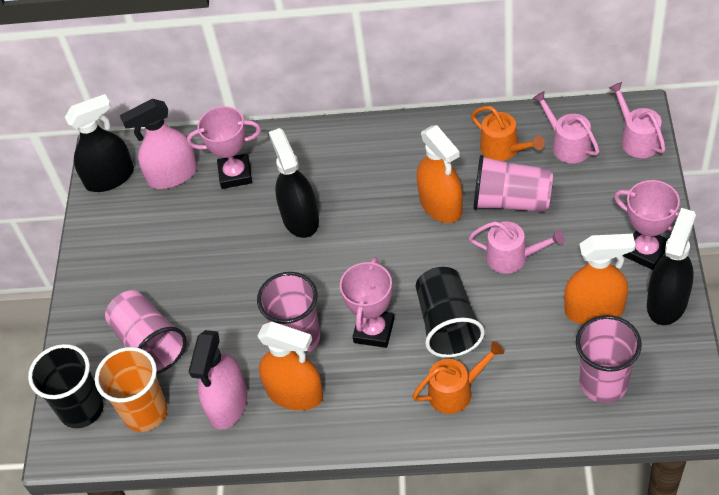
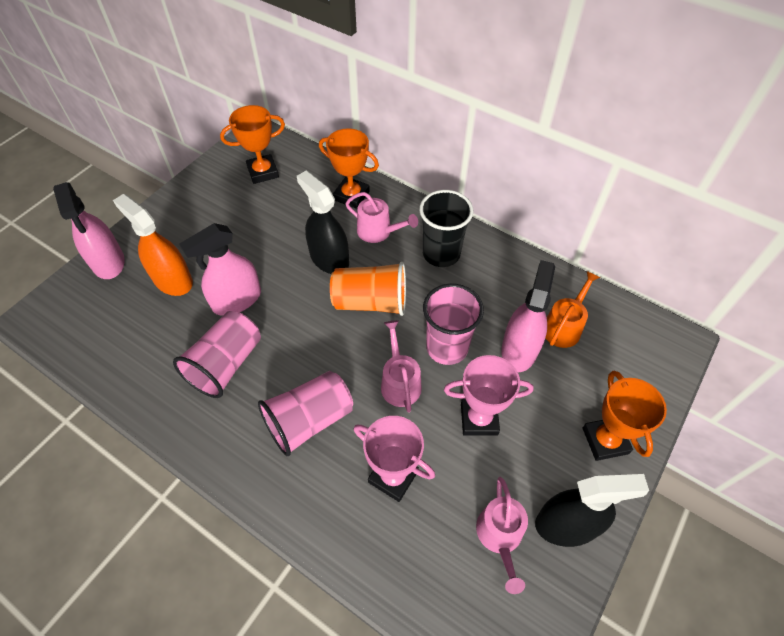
black cup: 2 -> 1
black spray bottle: 3 -> 2
orange spray bottle: 3 -> 1
orange trophy: 0 -> 3
orange watering can: 2 -> 1
pink cup: 4 -> 3
pink spray bottle: 2 -> 3
pink trophy: 3 -> 2

